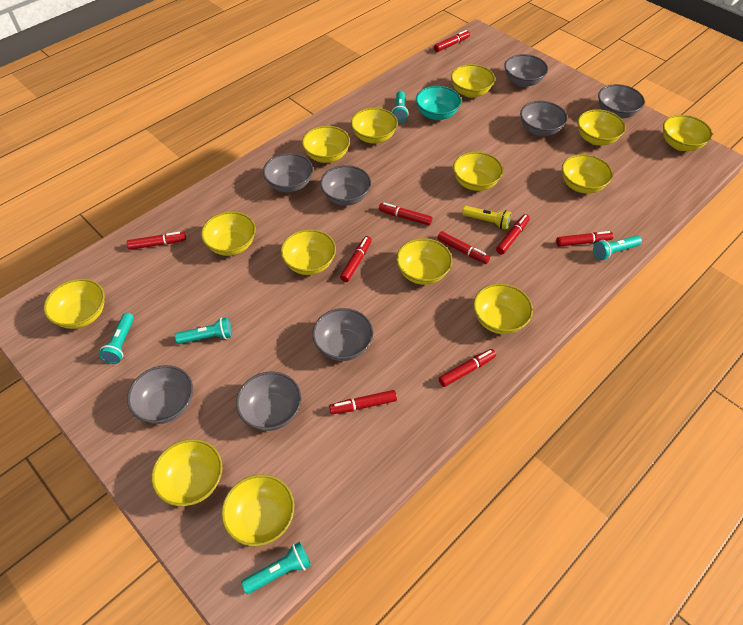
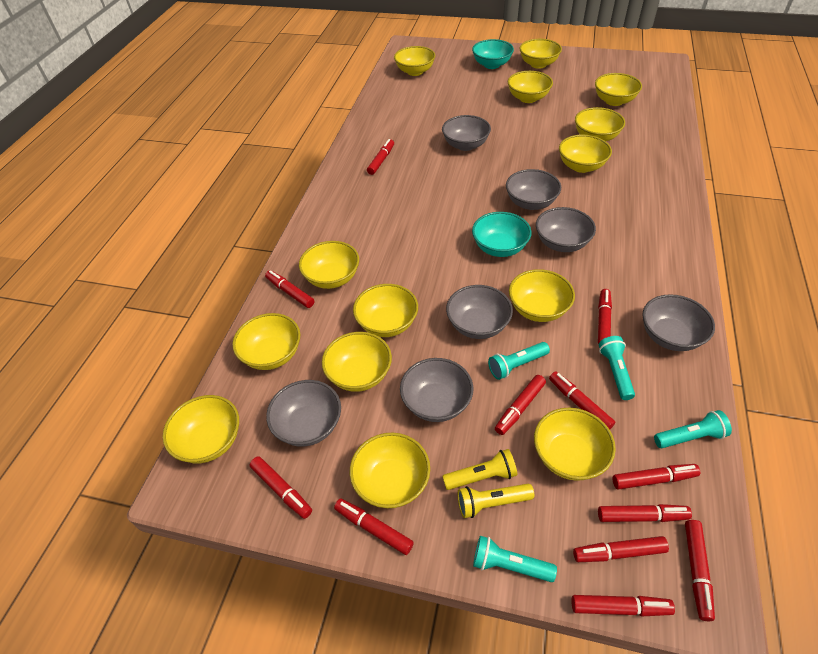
grey bowl: 8 -> 7
red marker: 9 -> 12
turquoise bowl: 1 -> 2
turquoise flashlight: 5 -> 4
yellow flashlight: 1 -> 2

